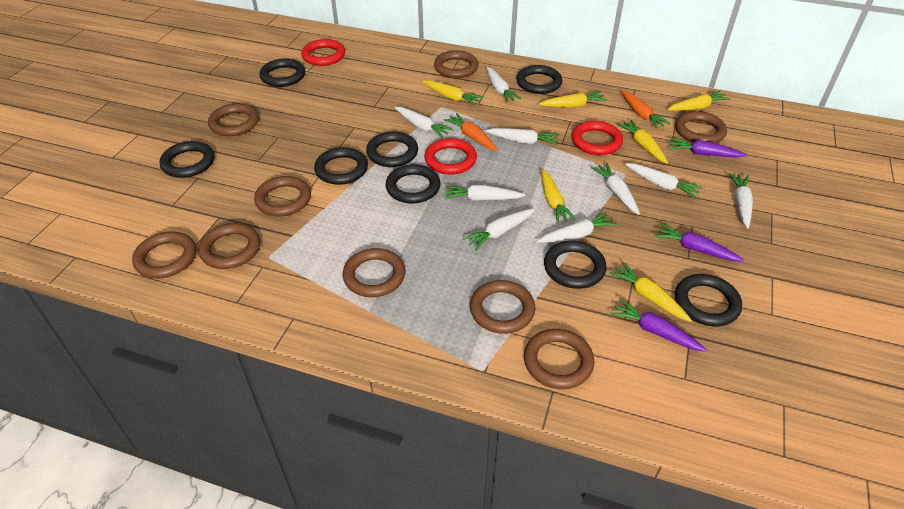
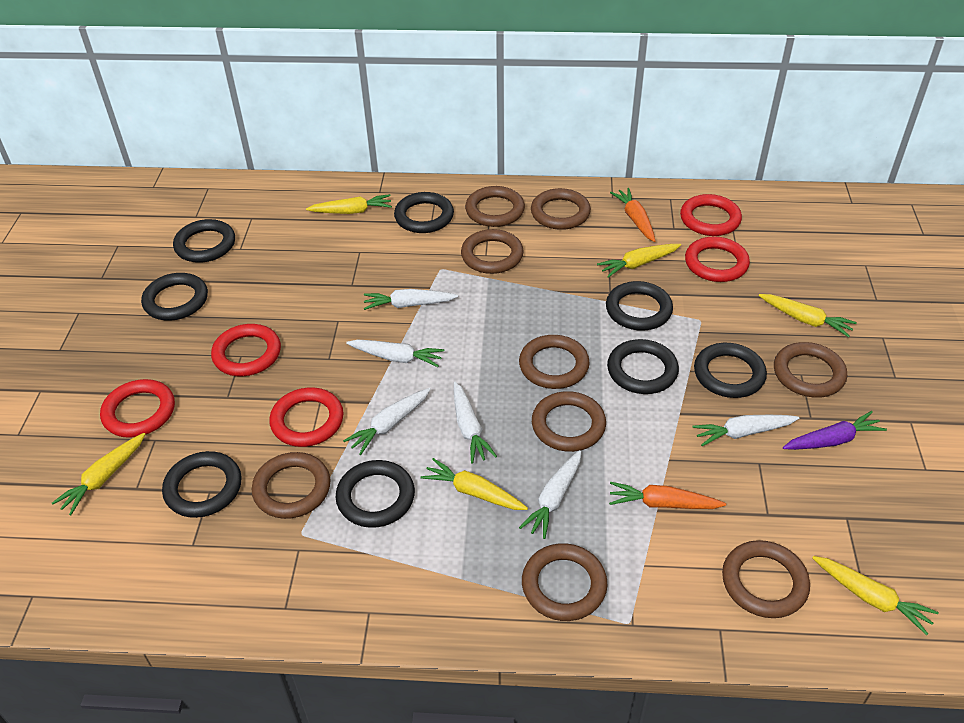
purple carrot: 3 -> 1
red ring: 3 -> 5
white carrot: 9 -> 6

